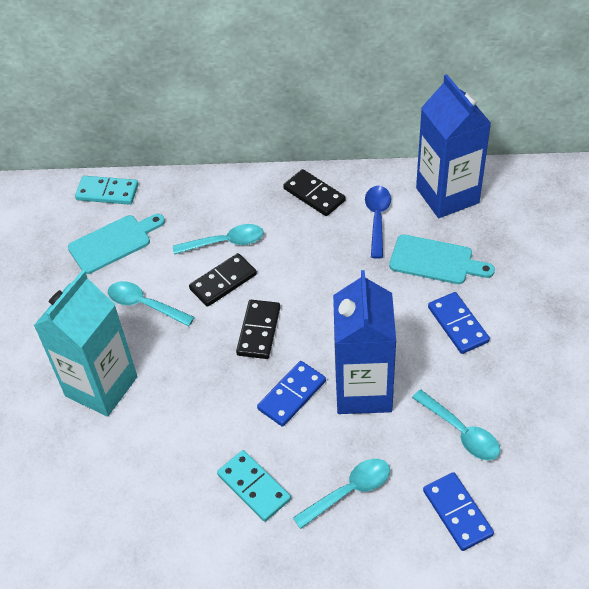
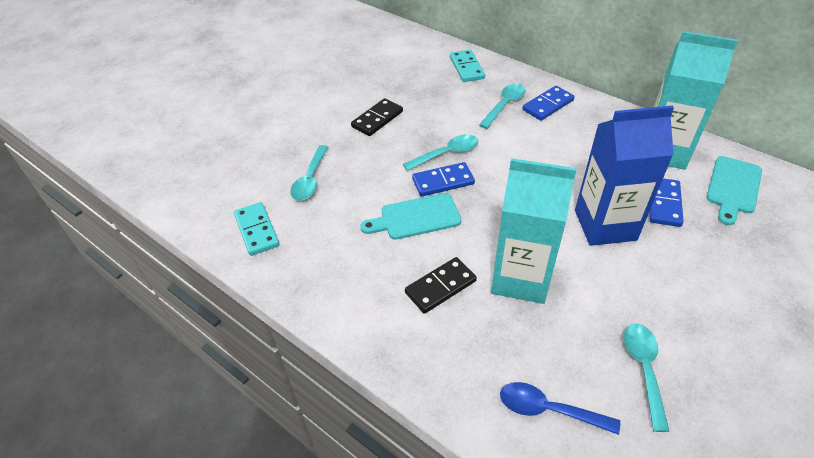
black domino: 3 -> 2
blue carton: 2 -> 1
turquoise carton: 1 -> 2

